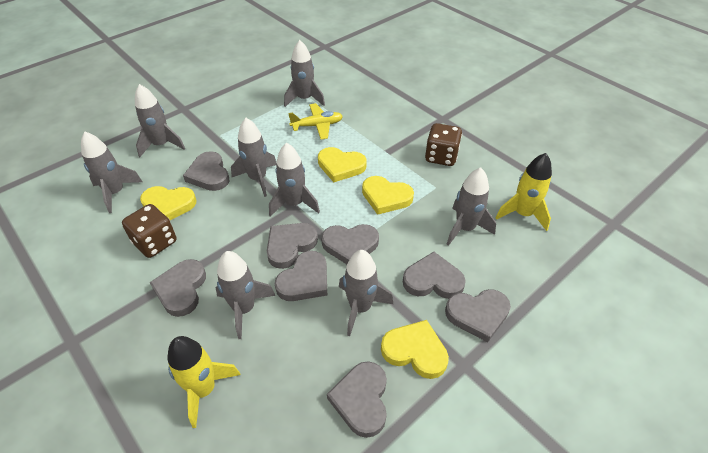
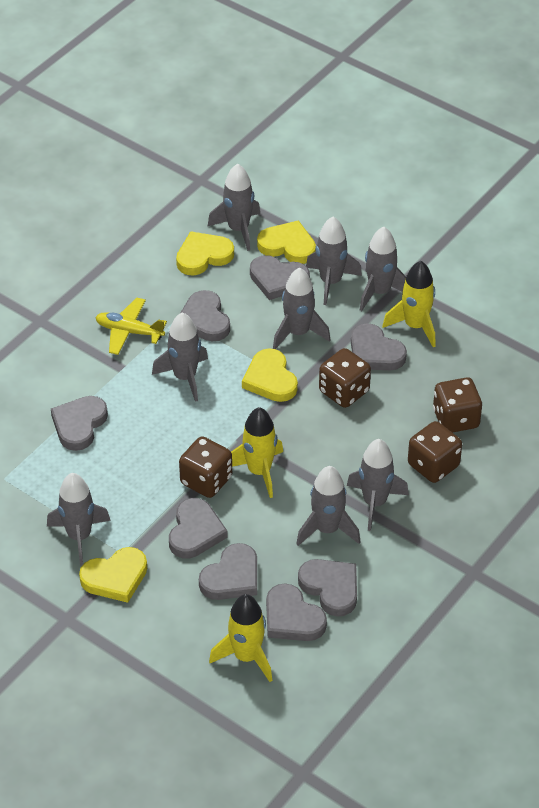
brown dice: 2 -> 4
yellow rocket: 2 -> 3

